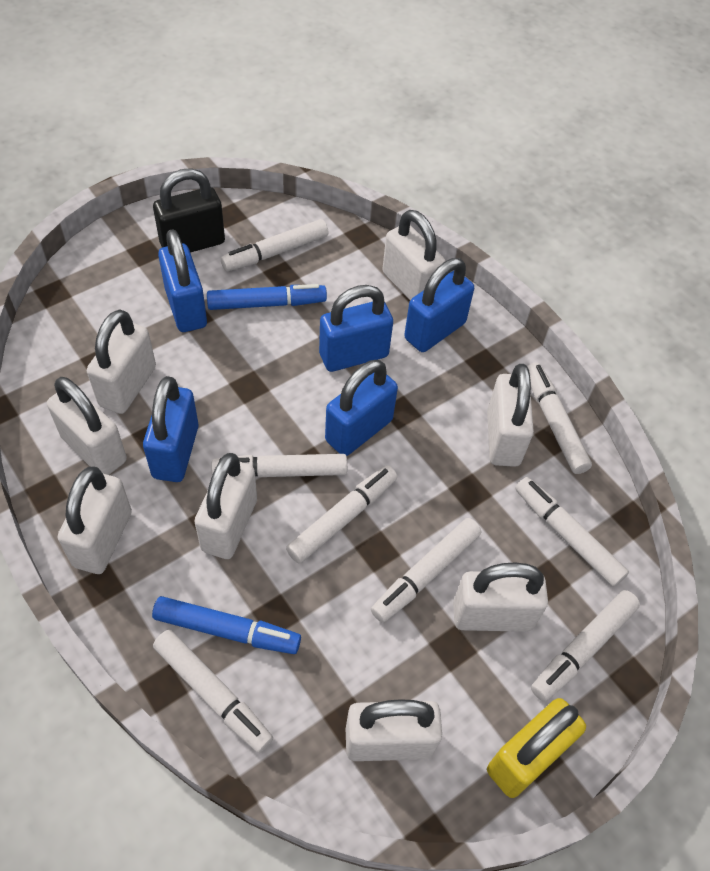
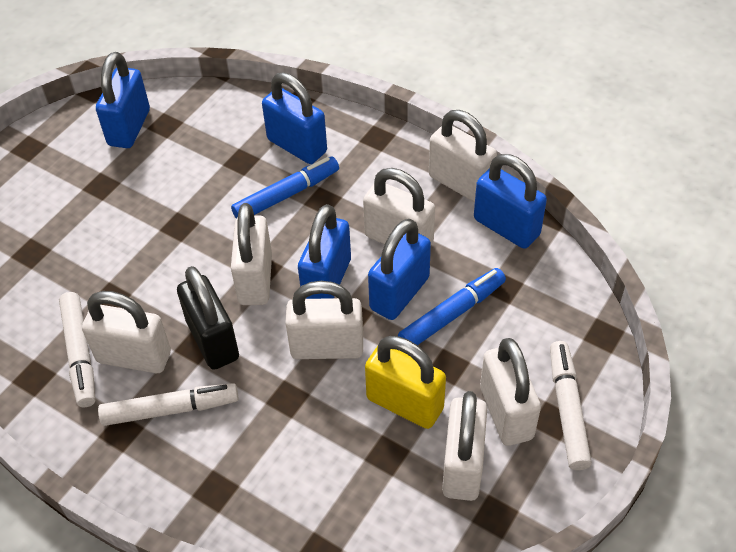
white marker: 8 -> 3
white padlock: 8 -> 7

